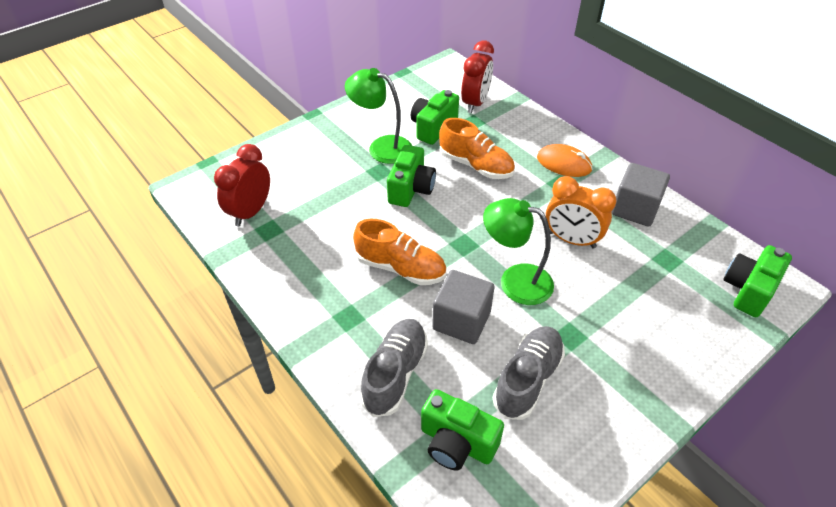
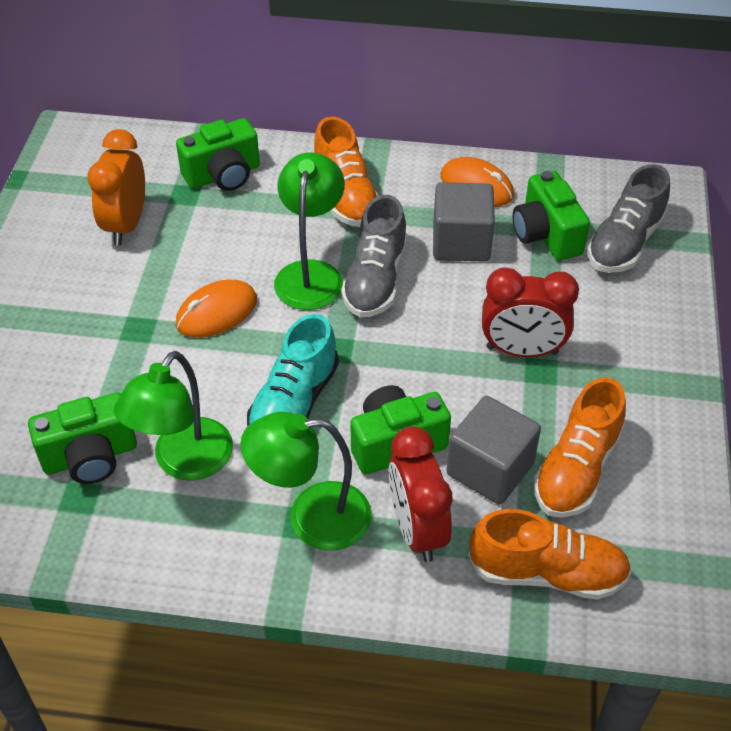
green lamp: 2 -> 3
orange mouse: 1 -> 2
orange shoe: 2 -> 3
turquoise shoe: 0 -> 1

